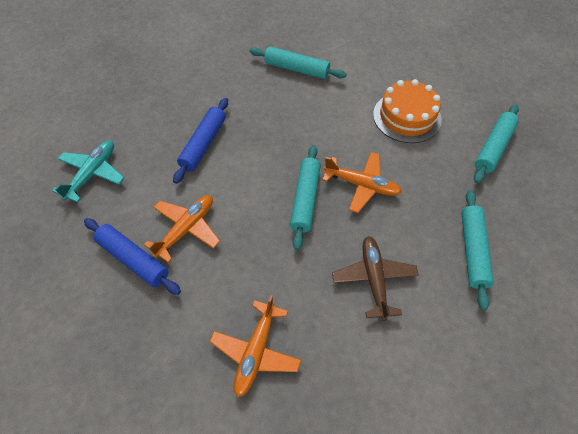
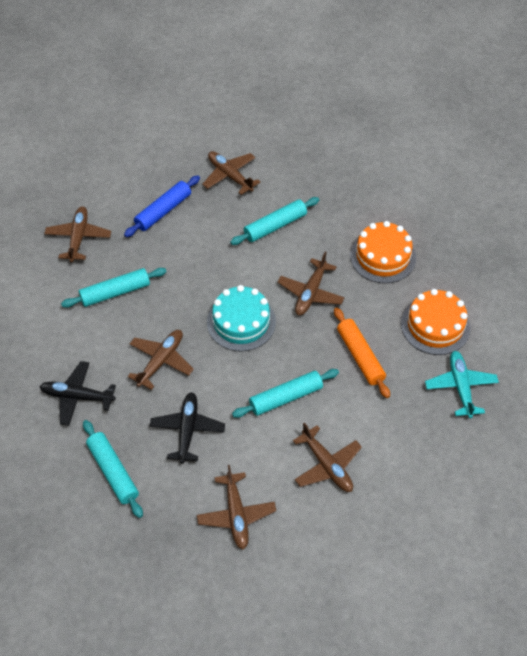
black plane: 0 -> 2
blue rolling pin: 2 -> 1
brown plane: 1 -> 6
orange cake: 1 -> 2
orange plane: 3 -> 0
orange rolling pin: 0 -> 1
turquoise cake: 0 -> 1

